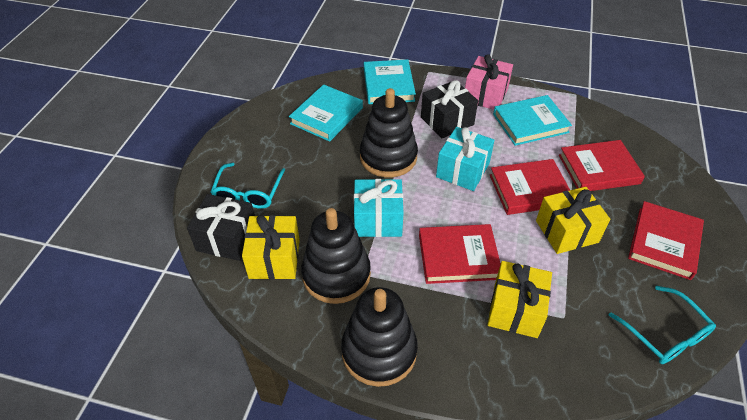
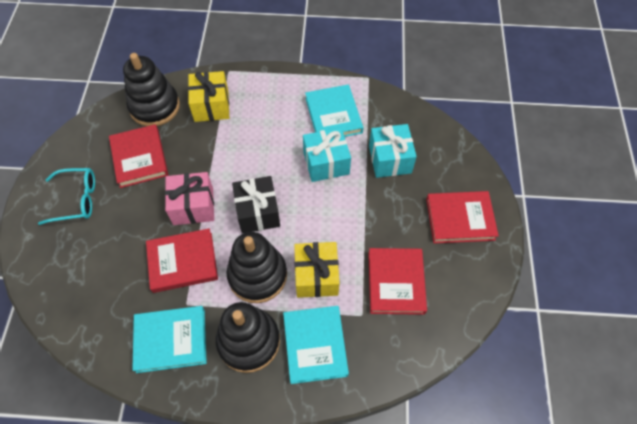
black gift: 2 -> 1
turquoise glasses: 2 -> 1
yellow gift: 3 -> 2

